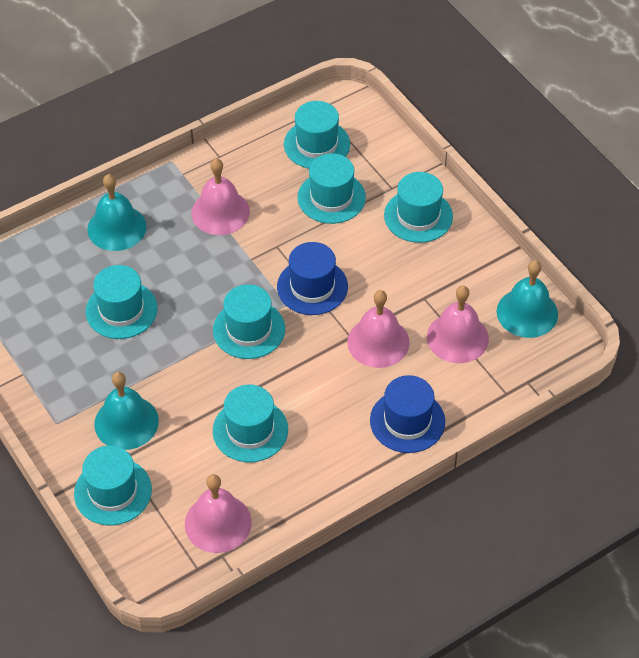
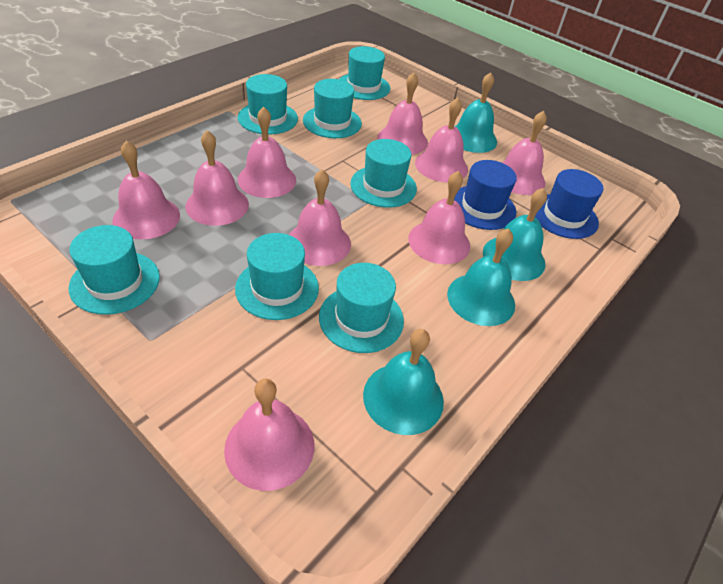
pink bell: 4 -> 9
turquoise bell: 3 -> 4

